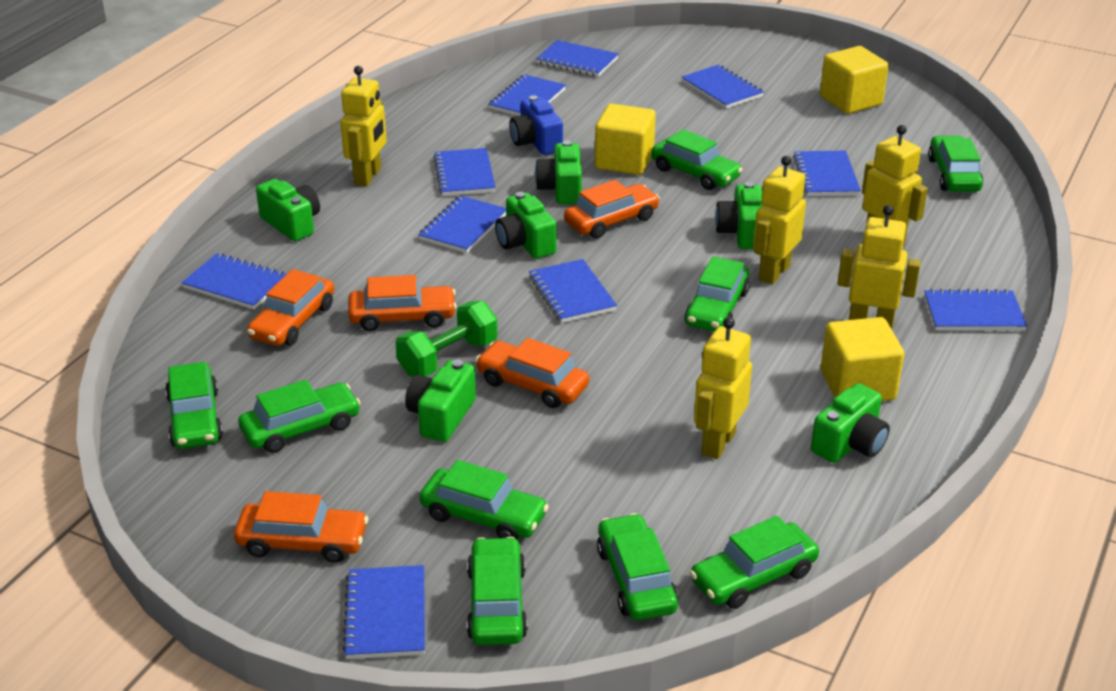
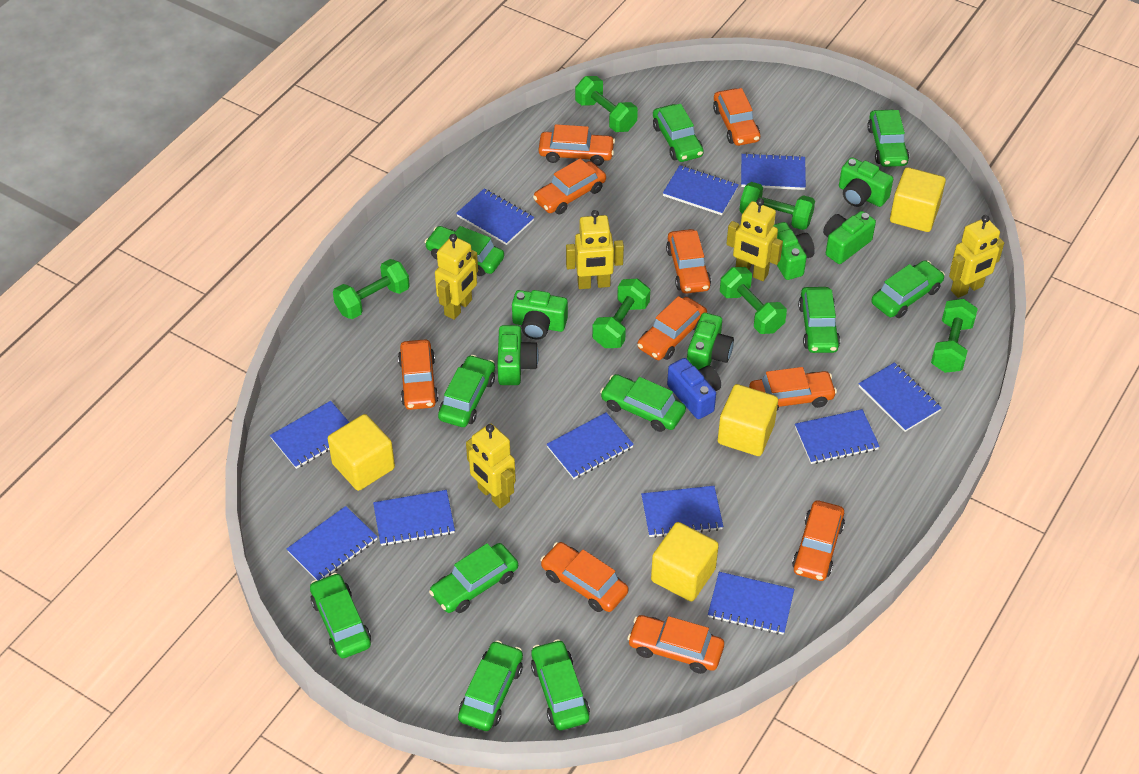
blue notebook: 10 -> 11
green car: 9 -> 11
green dumbbell: 1 -> 6
orange car: 5 -> 10
yellow cube: 3 -> 4

